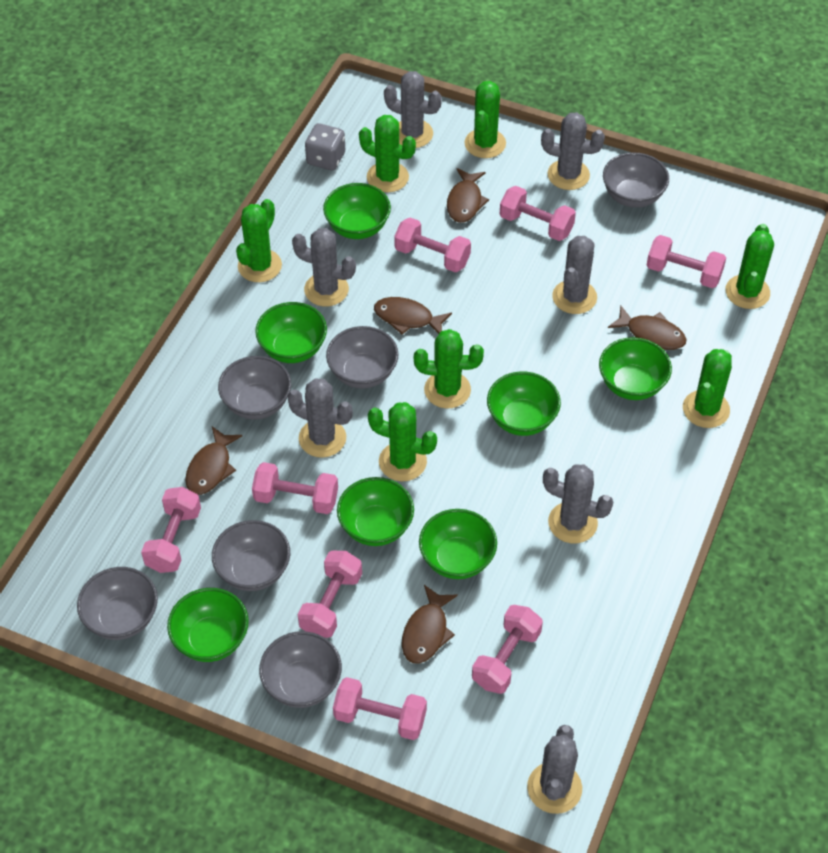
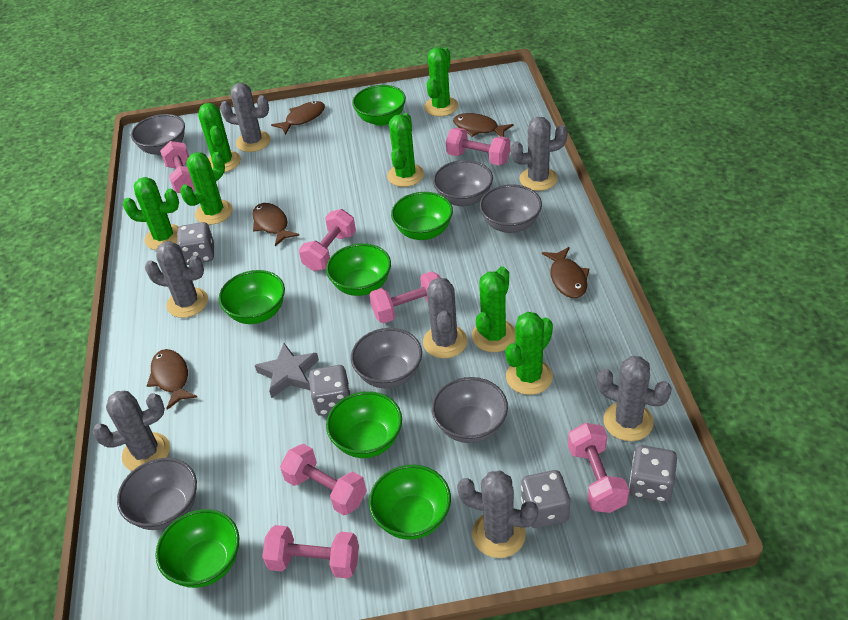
grey dice: 1 -> 4
grey star: 0 -> 1
pink dumbbell: 8 -> 7

